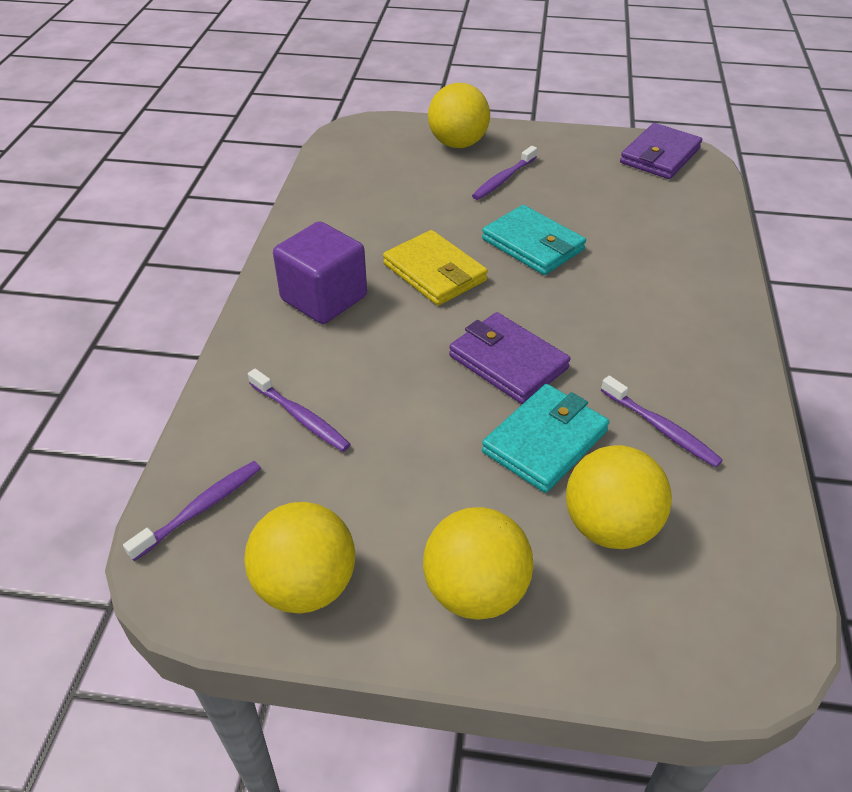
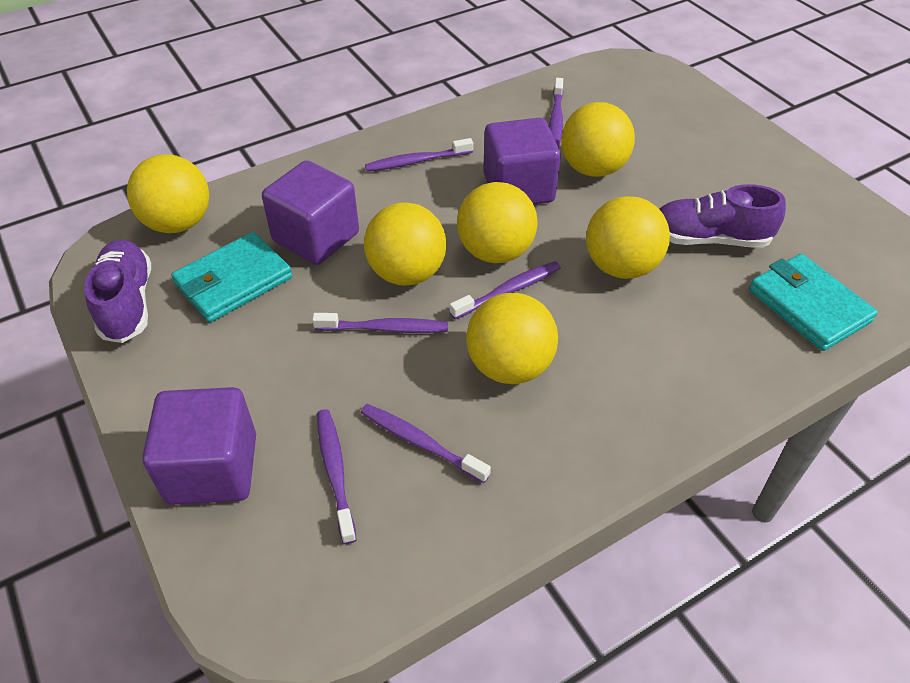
purple cube: 1 -> 3
purple shoe: 0 -> 2
purple toothbrush: 4 -> 6
purple wallet: 2 -> 0
yellow ball: 4 -> 6
yellow wallet: 1 -> 0

